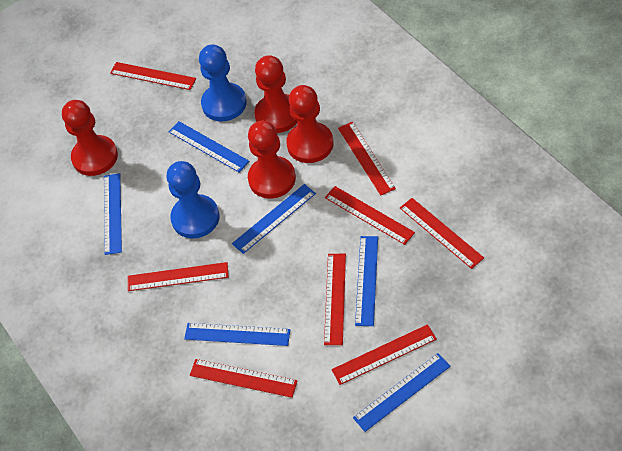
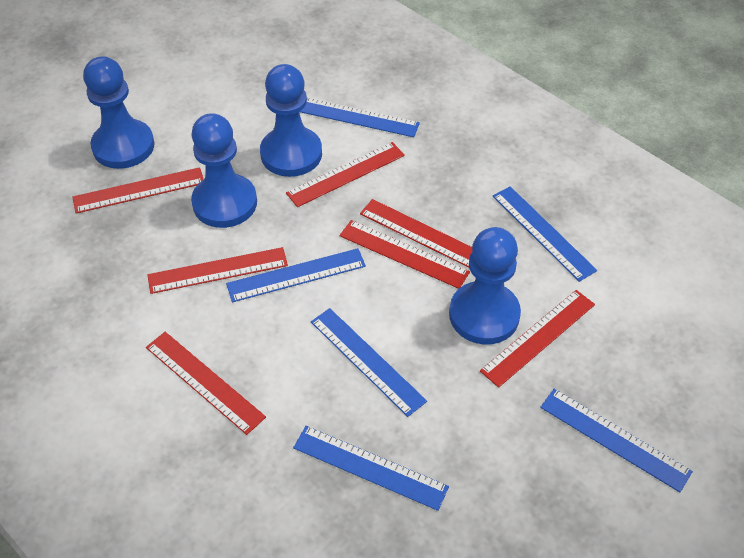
blue pawn: 2 -> 4
red pawn: 4 -> 0
red ruler: 8 -> 7

